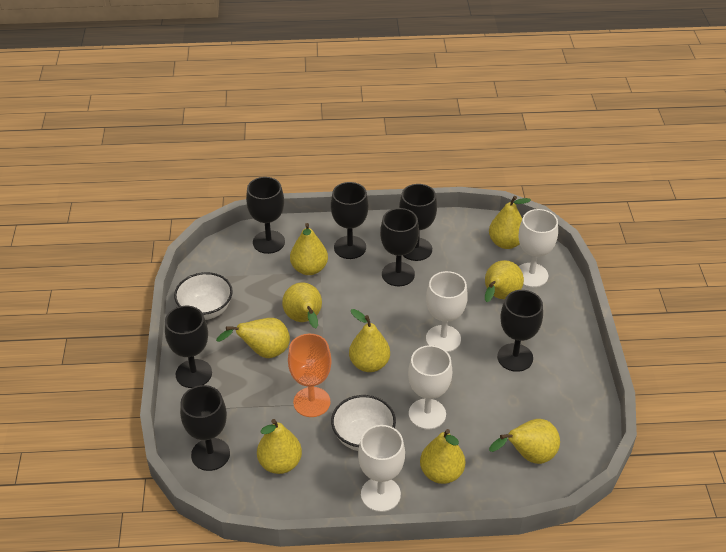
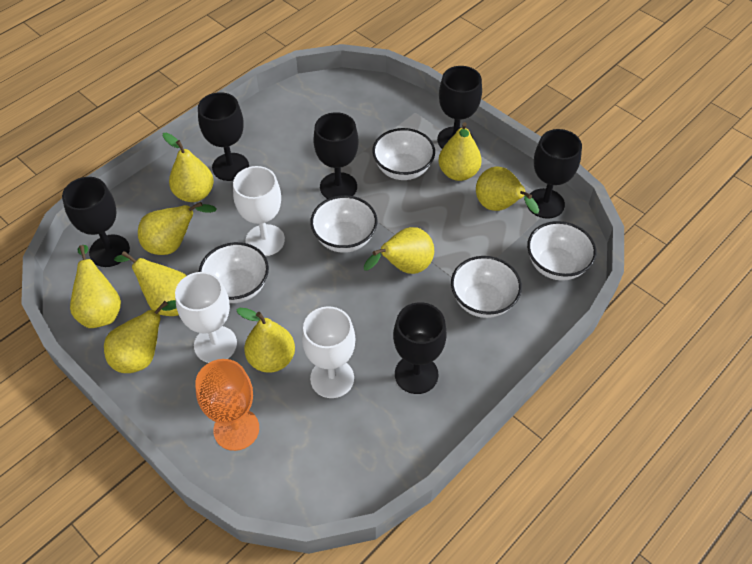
black goblet: 7 -> 6
white bowl: 2 -> 5
white goblet: 4 -> 3

